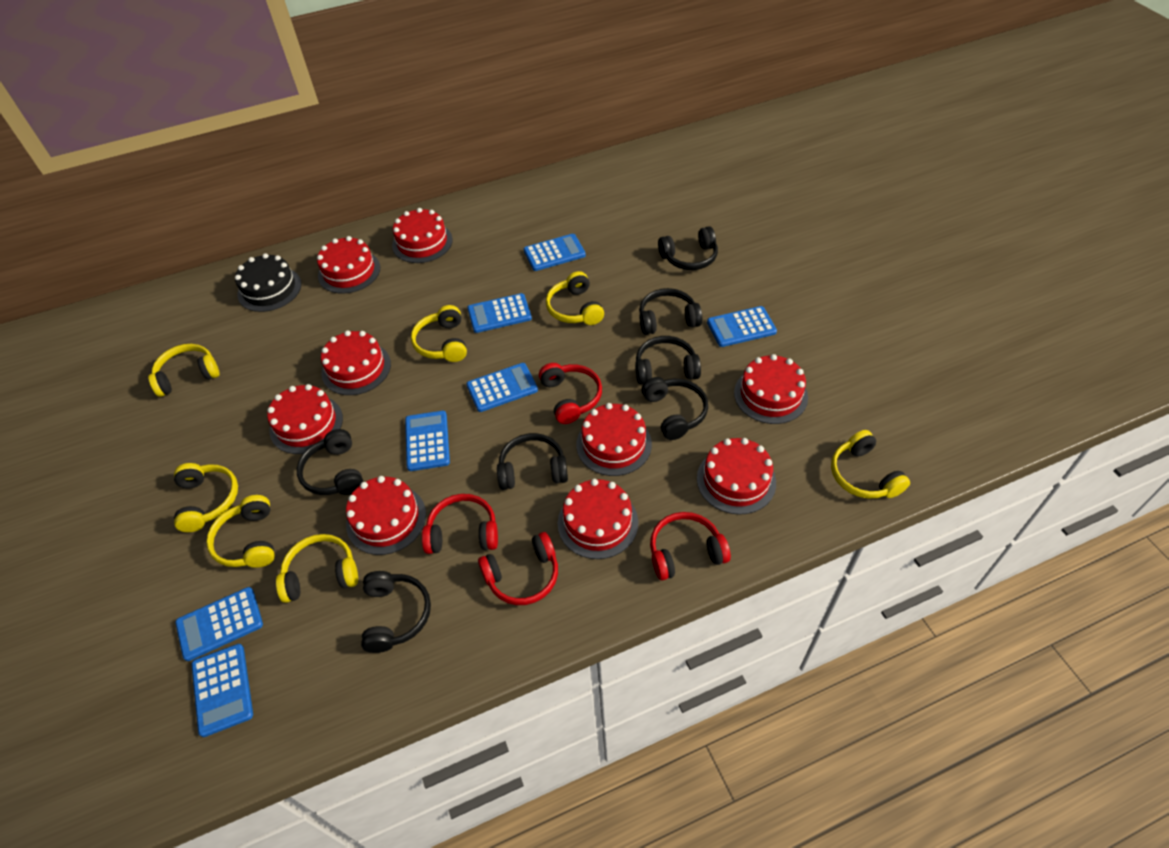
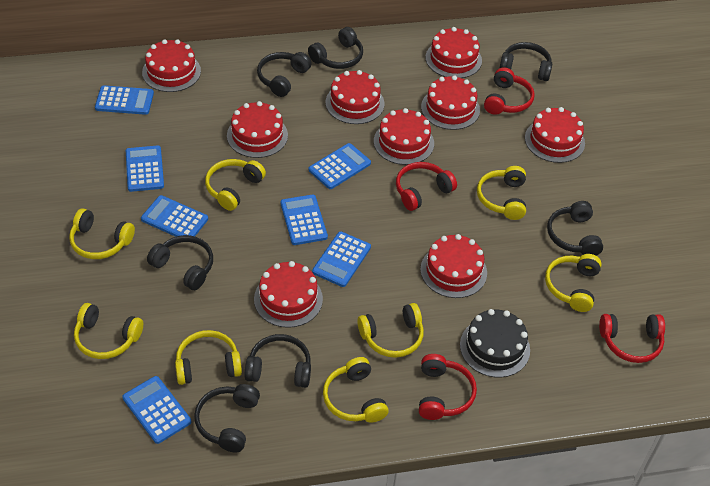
yellow headphones: 7 -> 8

